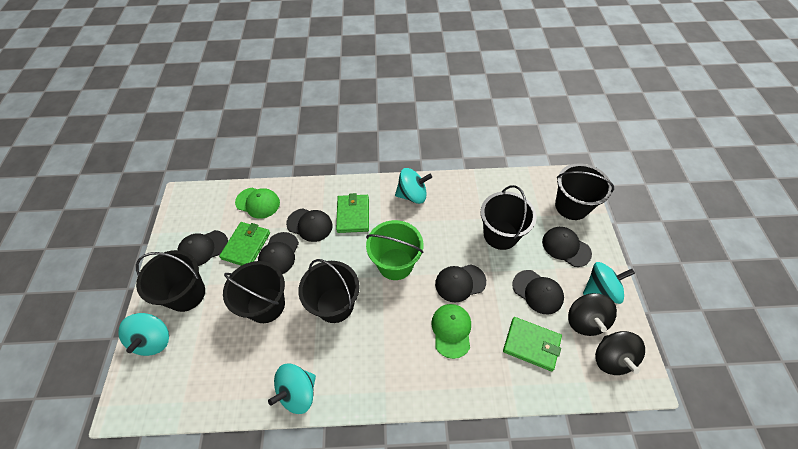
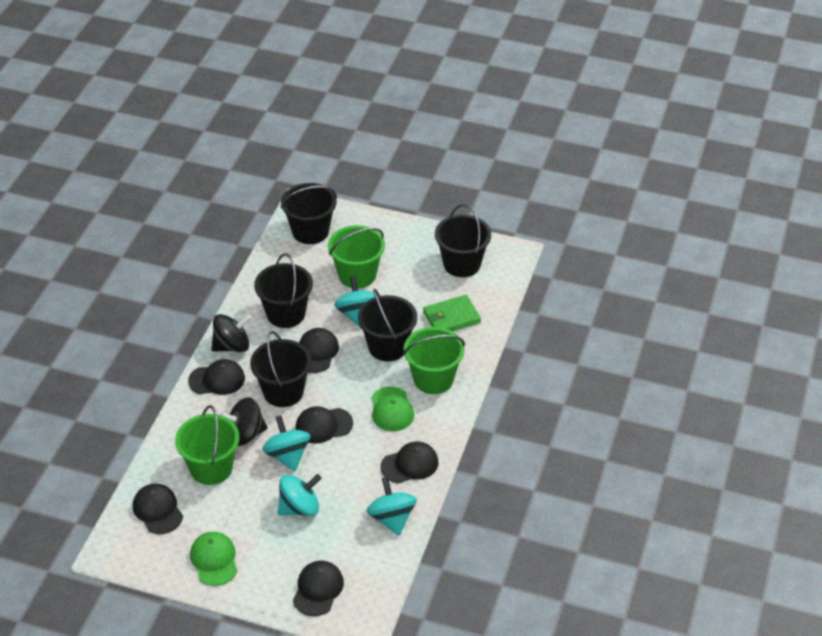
green bucket: 1 -> 3
green wallet: 3 -> 1

